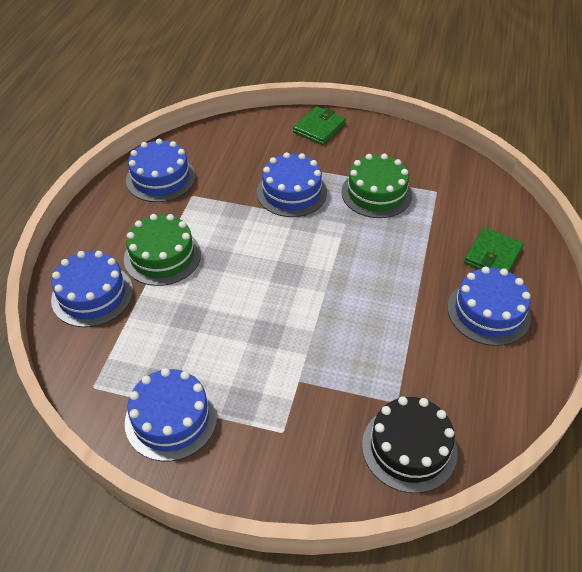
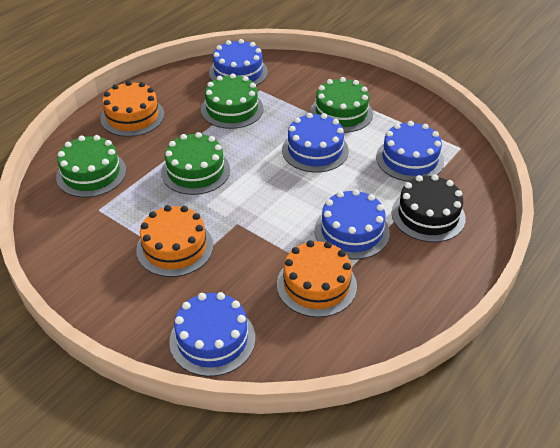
green cake: 2 -> 4
green wallet: 2 -> 0
orange cake: 0 -> 3

